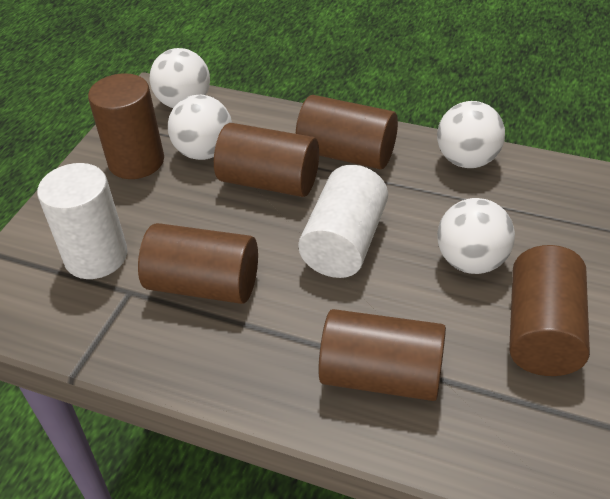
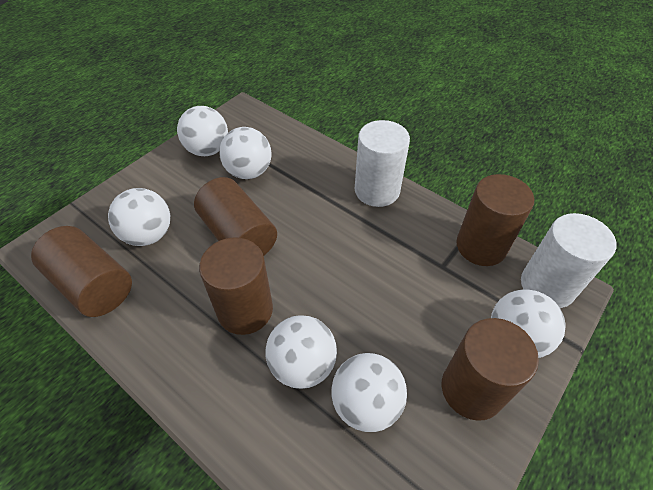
brown cylinder: 6 -> 5
white ball: 4 -> 6

